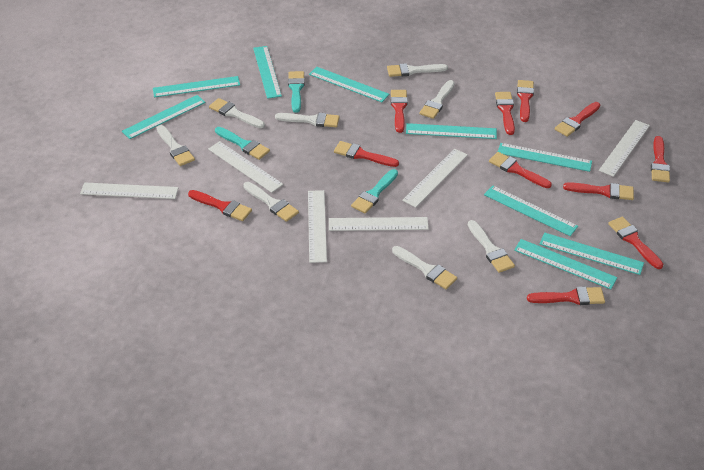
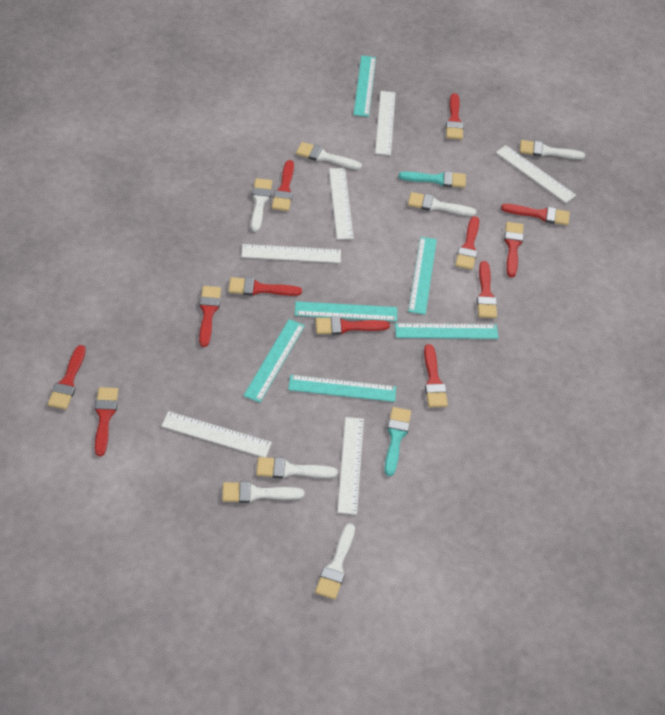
red brush: 11 -> 12
turquoise brush: 3 -> 2
turquoise ruler: 9 -> 6
white brush: 8 -> 7

